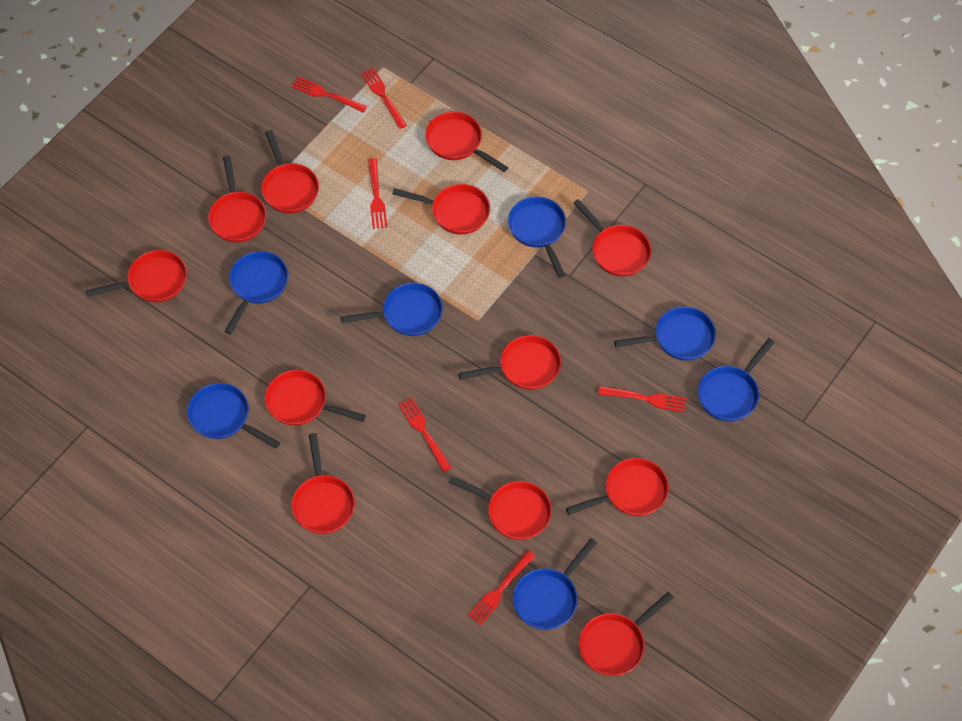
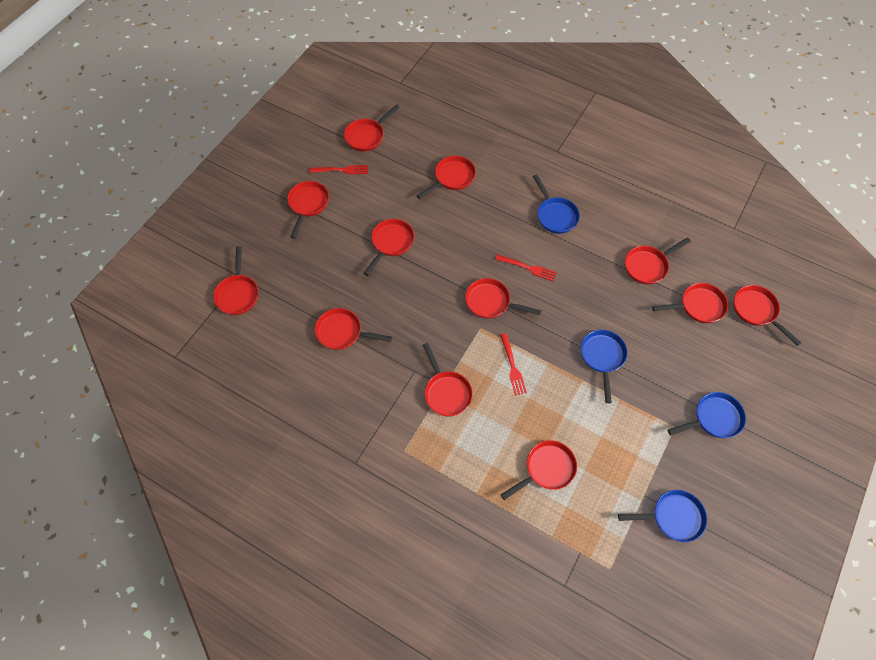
blue pan: 7 -> 4
red fork: 6 -> 3

